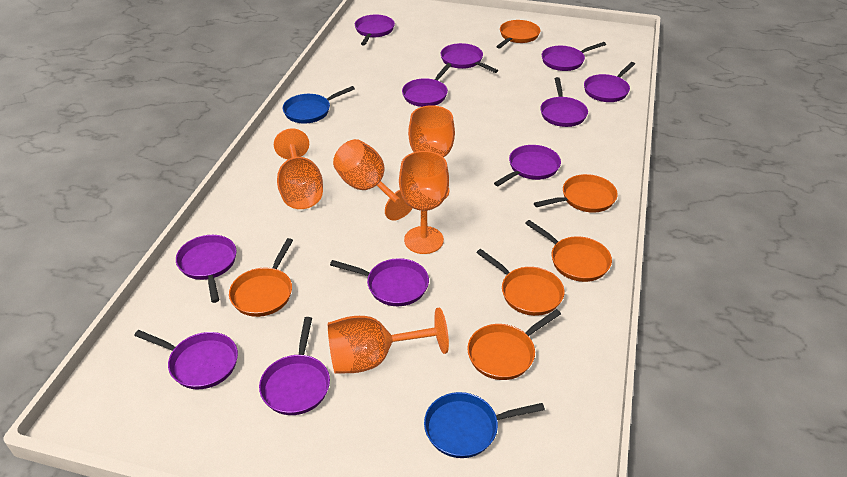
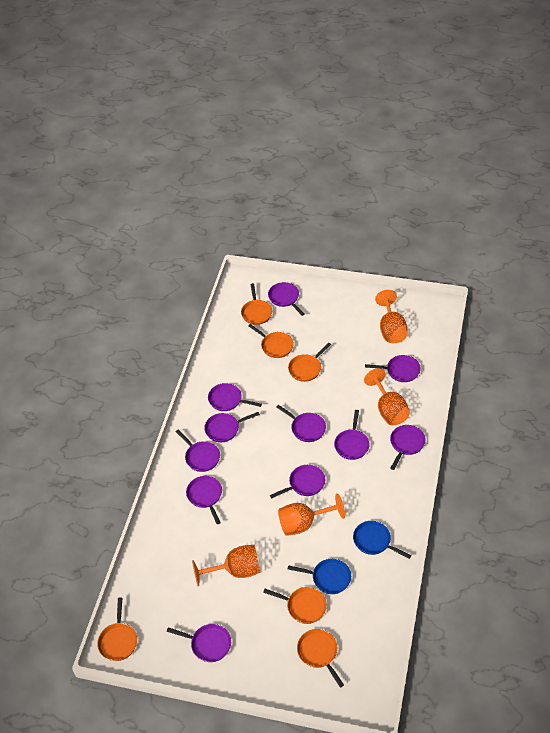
orange goblet: 5 -> 4

